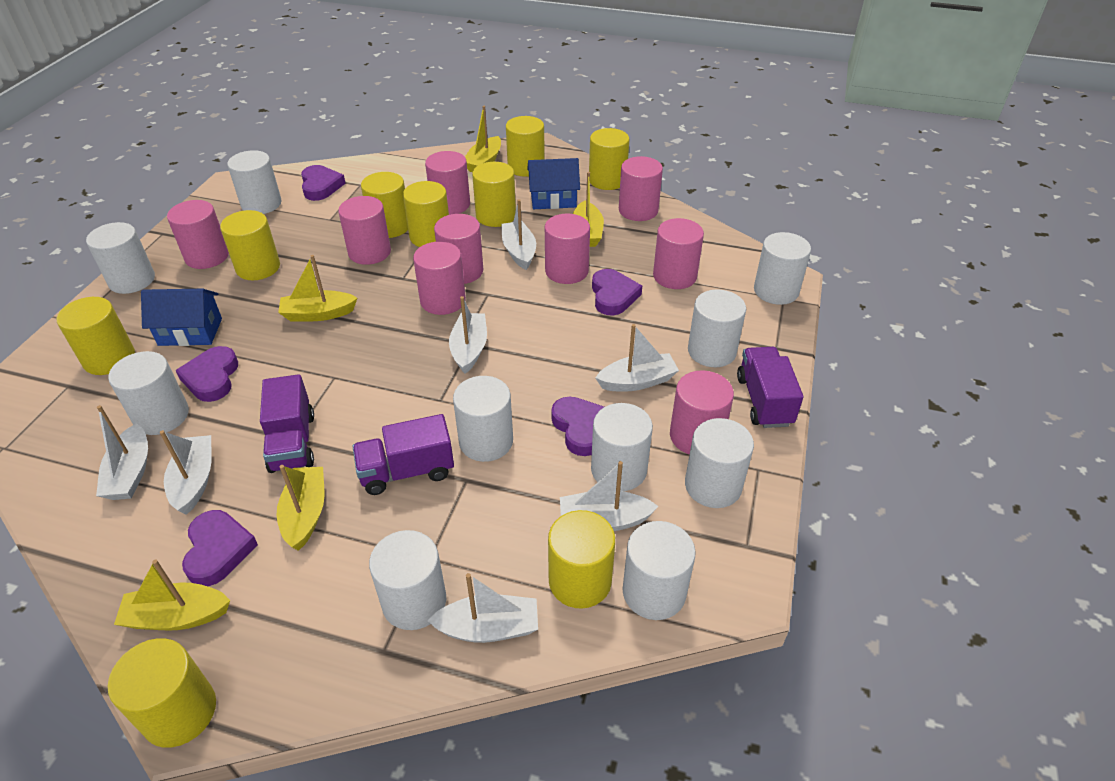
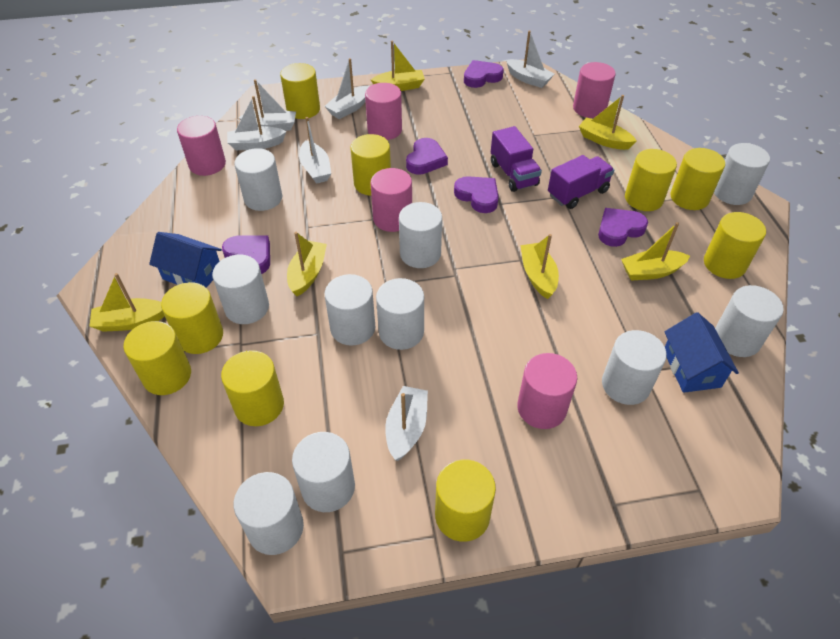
pink cylinder: 9 -> 5
purple truck: 3 -> 2
white boat: 7 -> 6
yellow boat: 5 -> 6

